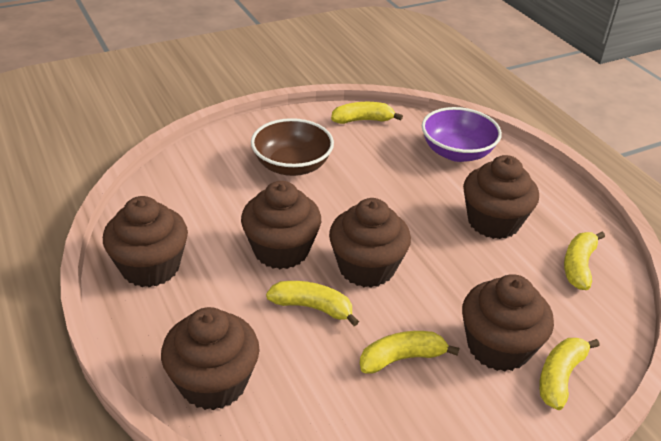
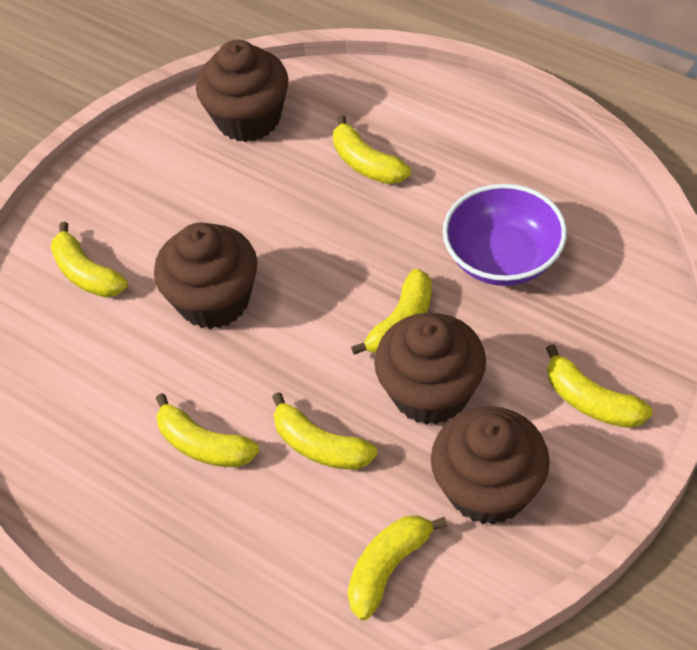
brown bowl: 1 -> 0
brown cupcake: 6 -> 4
yellow banana: 5 -> 7

